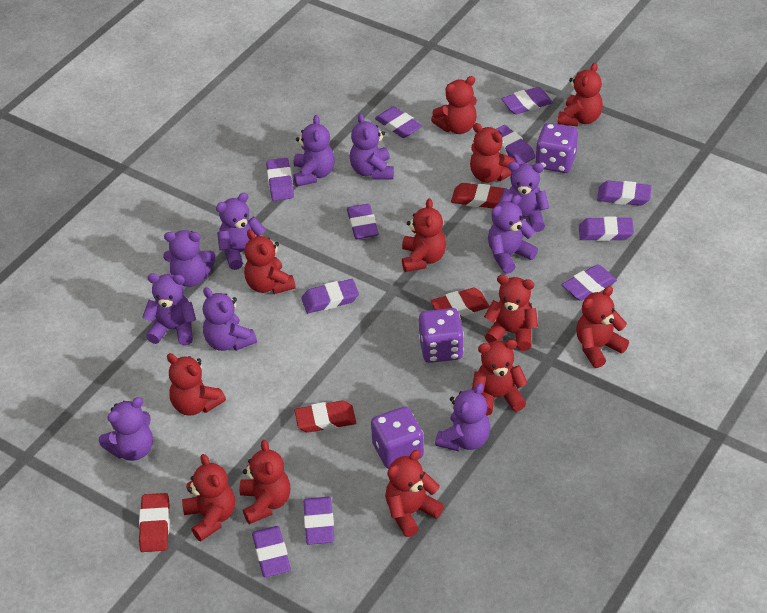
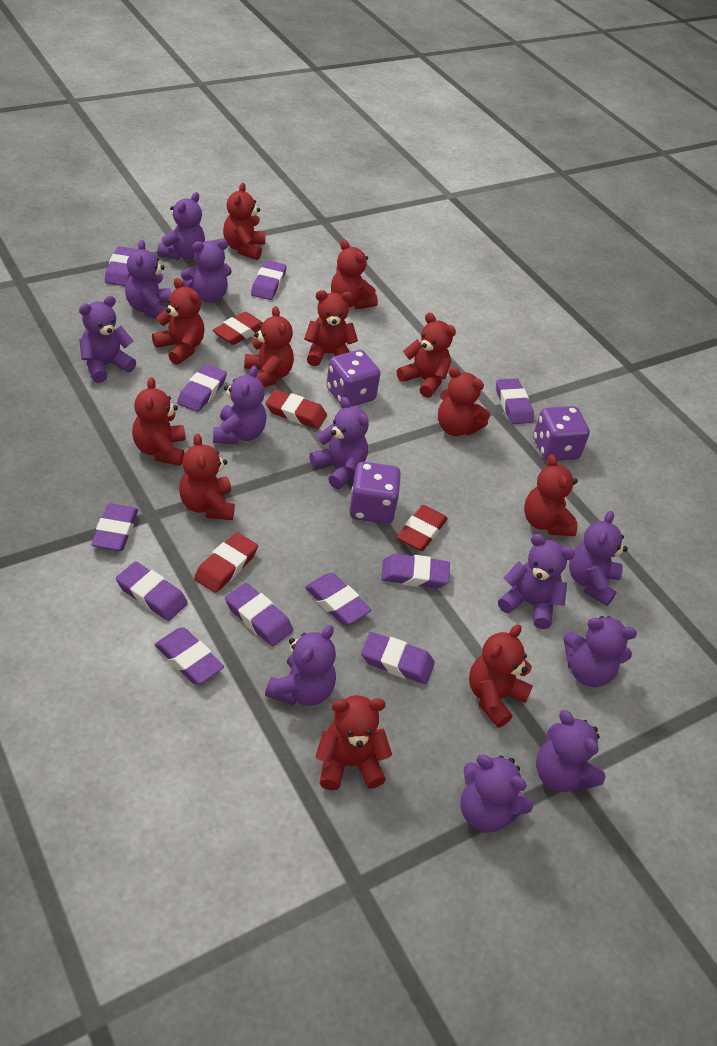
purple teddy bear: 10 -> 12

